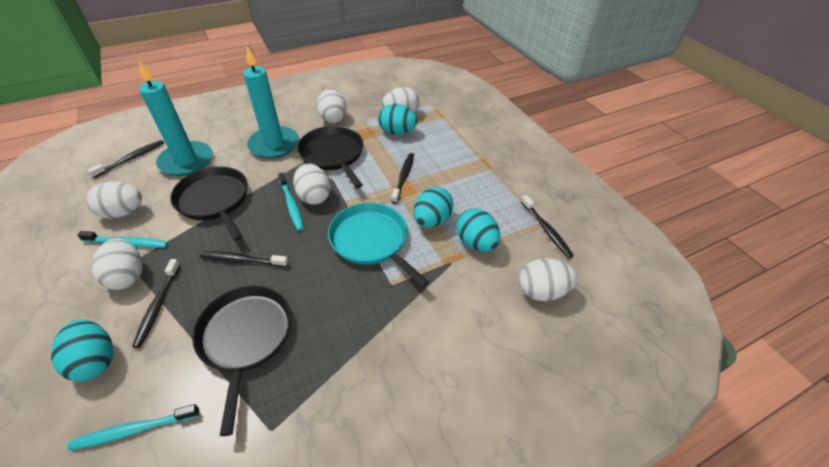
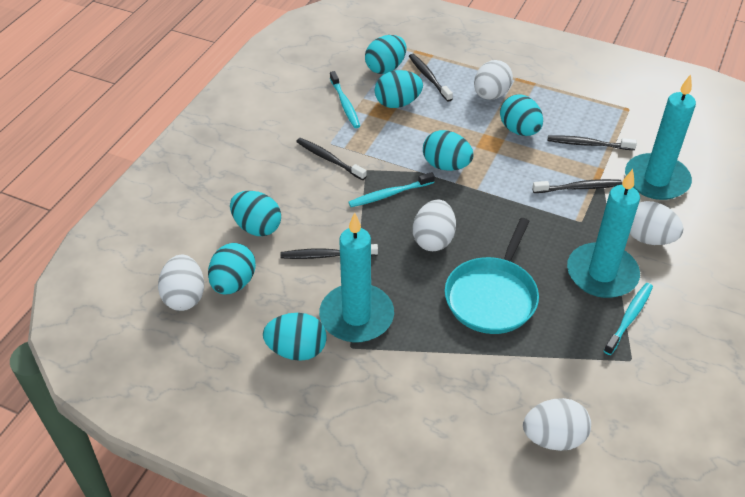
black pan: 3 -> 0
turquoise candle: 2 -> 3
turquoise egg: 4 -> 7
white egg: 6 -> 5

